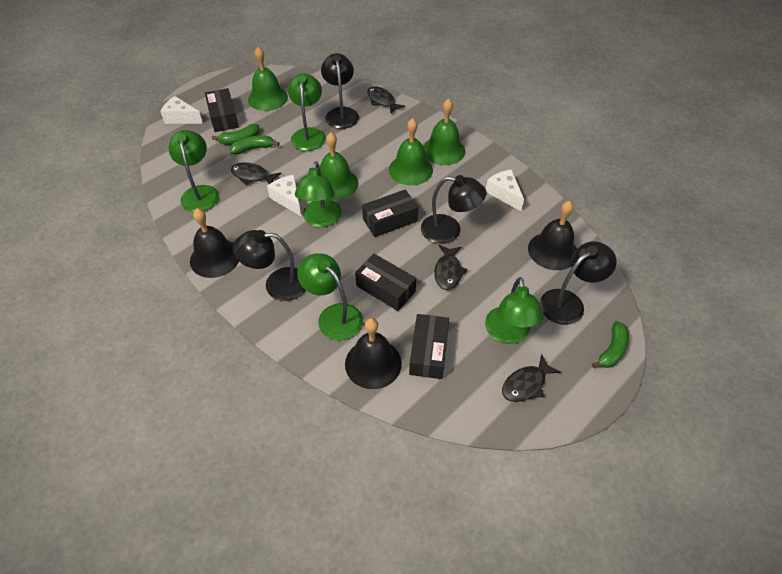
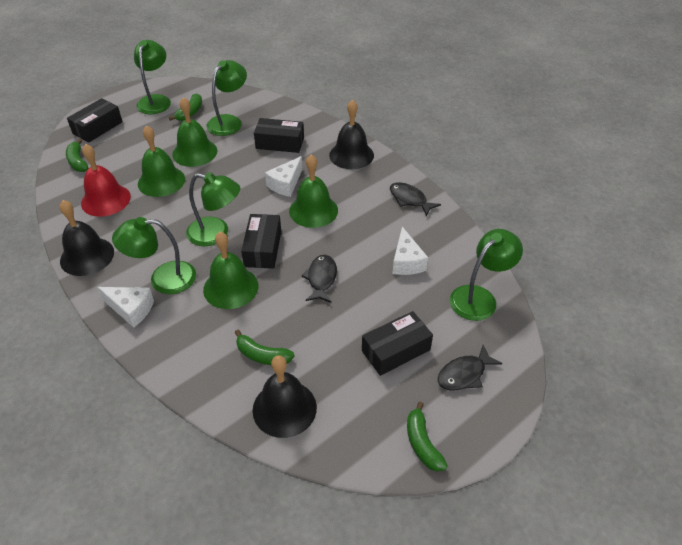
black fish: 4 -> 3
black lamp: 4 -> 0
green banana: 3 -> 4
red bell: 0 -> 1

